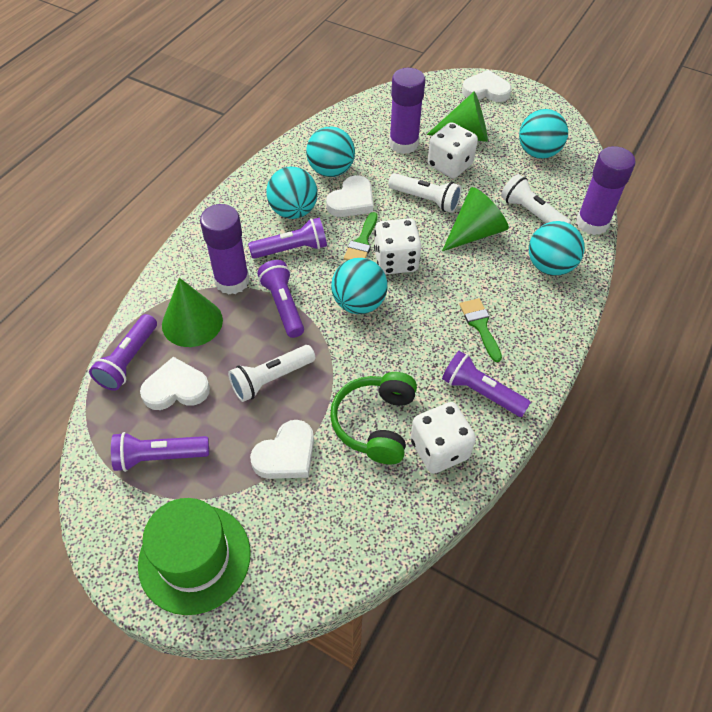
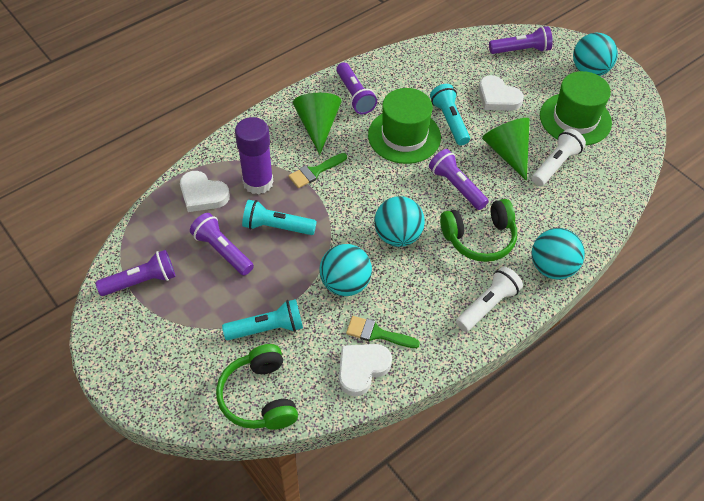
green cone: 3 -> 2
green hat: 1 -> 2
green headphones: 1 -> 2
purple glue stick: 3 -> 1
turquoise ball: 5 -> 4
turquoise flashlight: 0 -> 3
white dice: 3 -> 0
white flashlight: 3 -> 2
white heart: 4 -> 3

